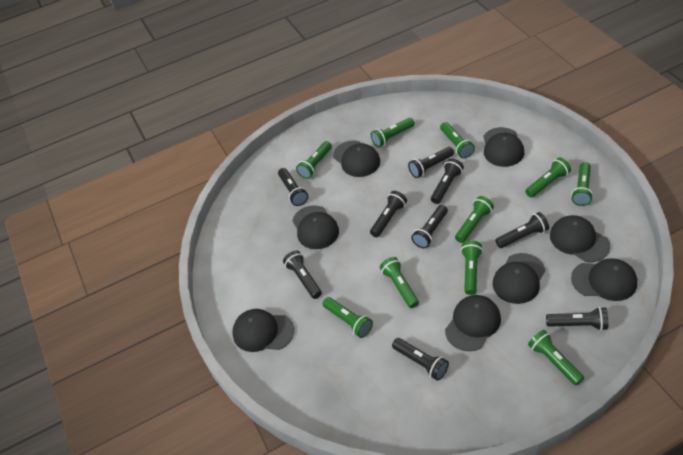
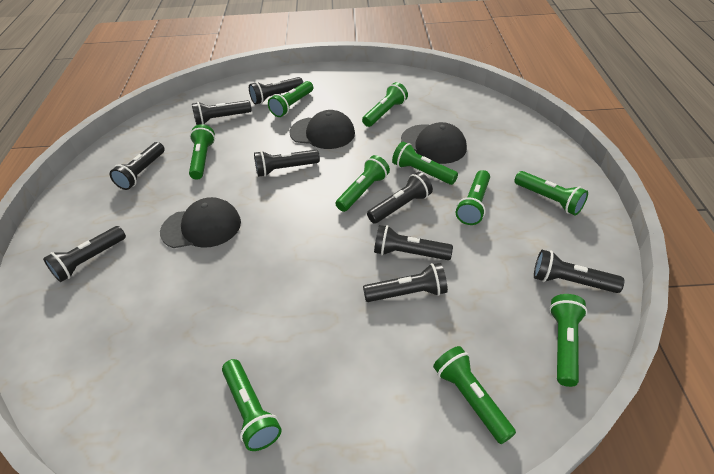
black cap: 8 -> 3

